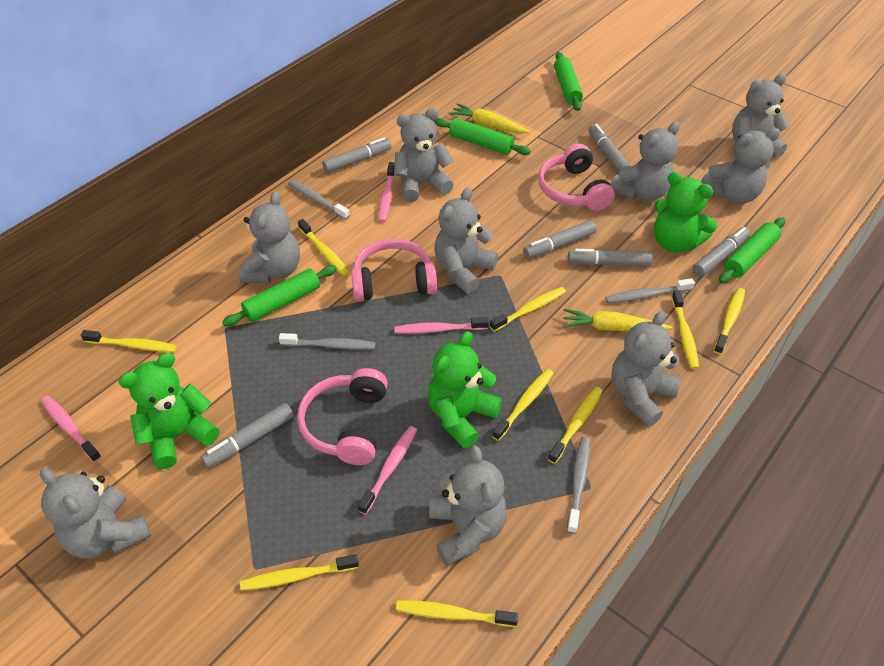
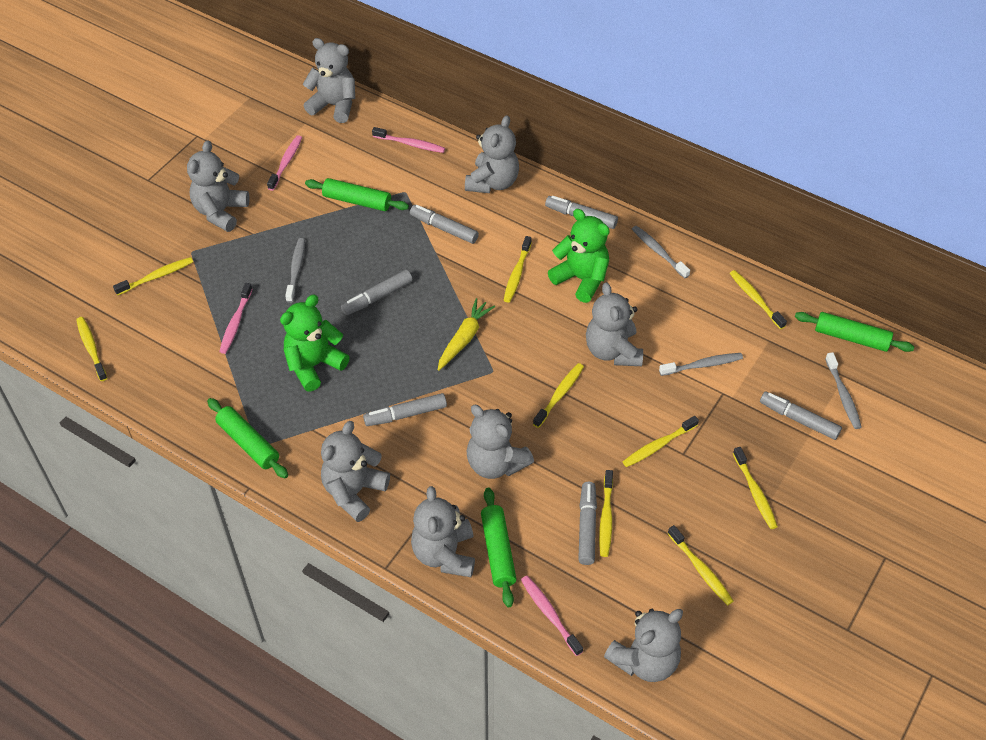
green teddy bear: 3 -> 2
grey teddy bear: 9 -> 8
pink headphones: 3 -> 0
yellow carrot: 2 -> 1

